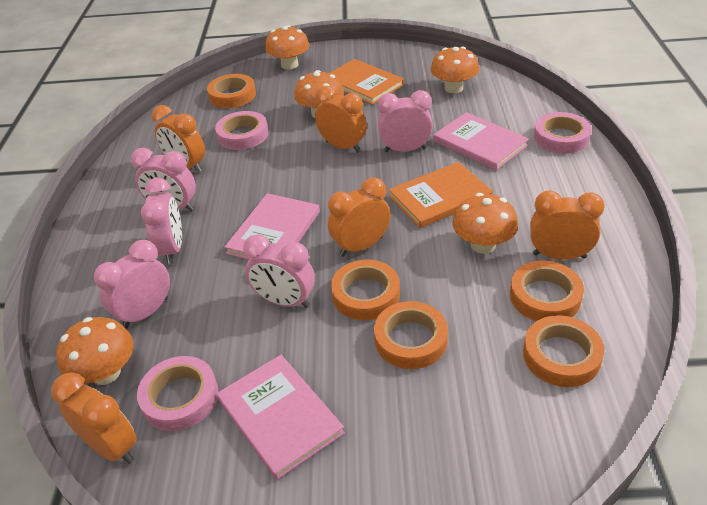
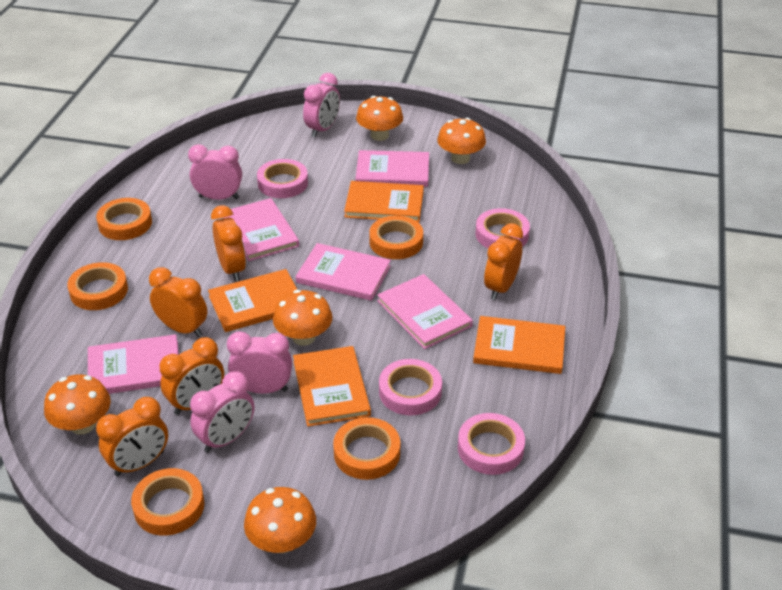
orange book: 2 -> 4
pink book: 3 -> 5
pink clock: 5 -> 4
pink tape: 3 -> 4

